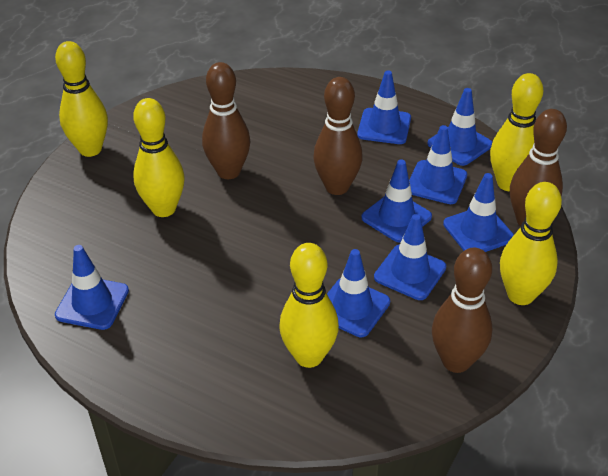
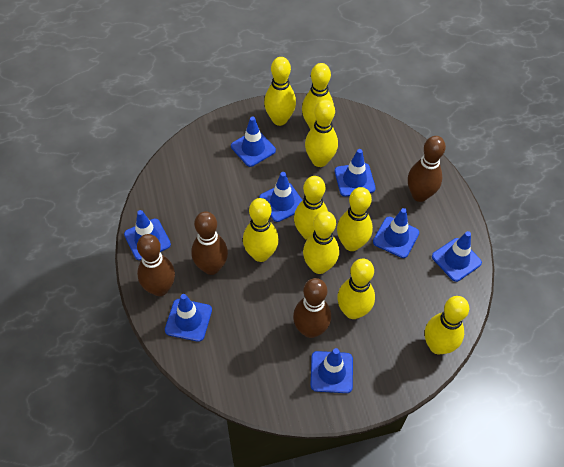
yellow bowling pin: 5 -> 9

